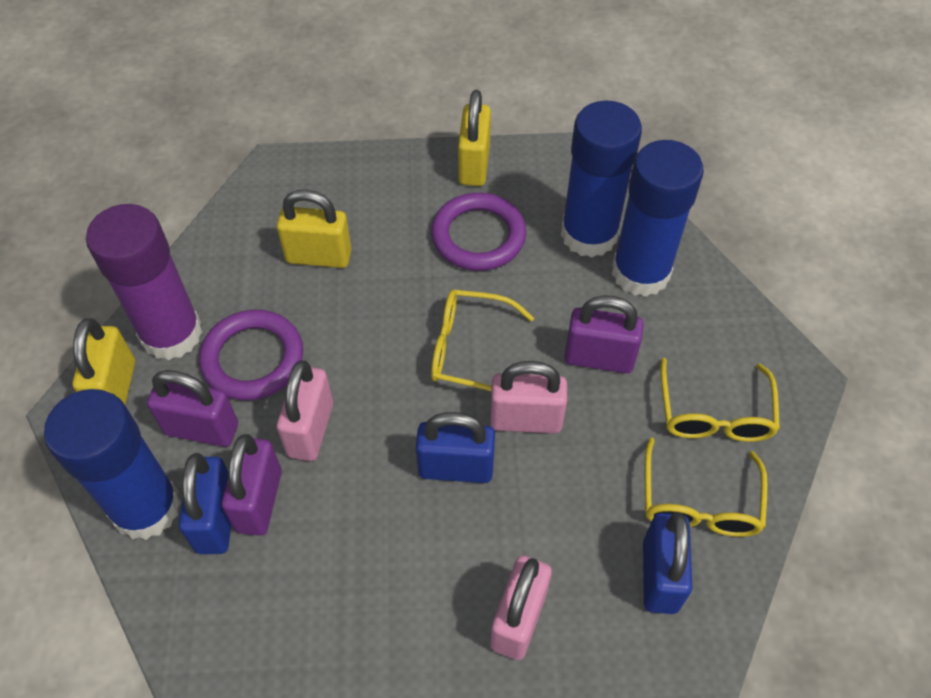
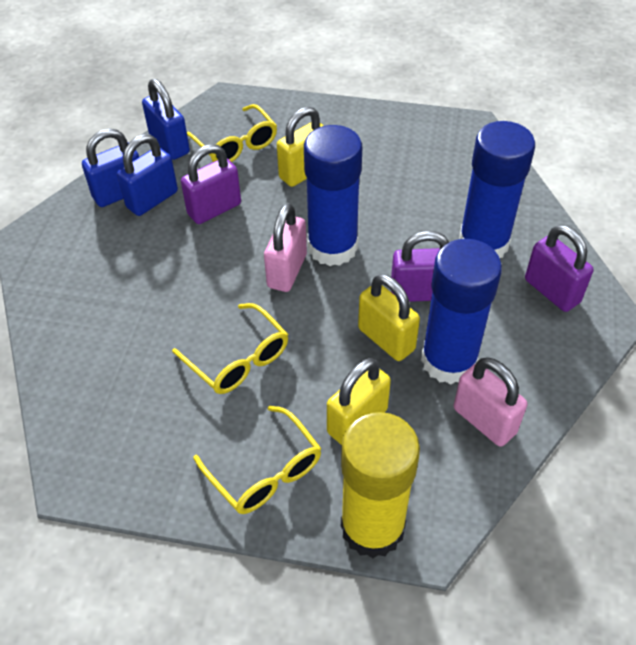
pink padlock: 3 -> 2
purple glue stick: 1 -> 0
purple ring: 2 -> 0
yellow glue stick: 0 -> 1

